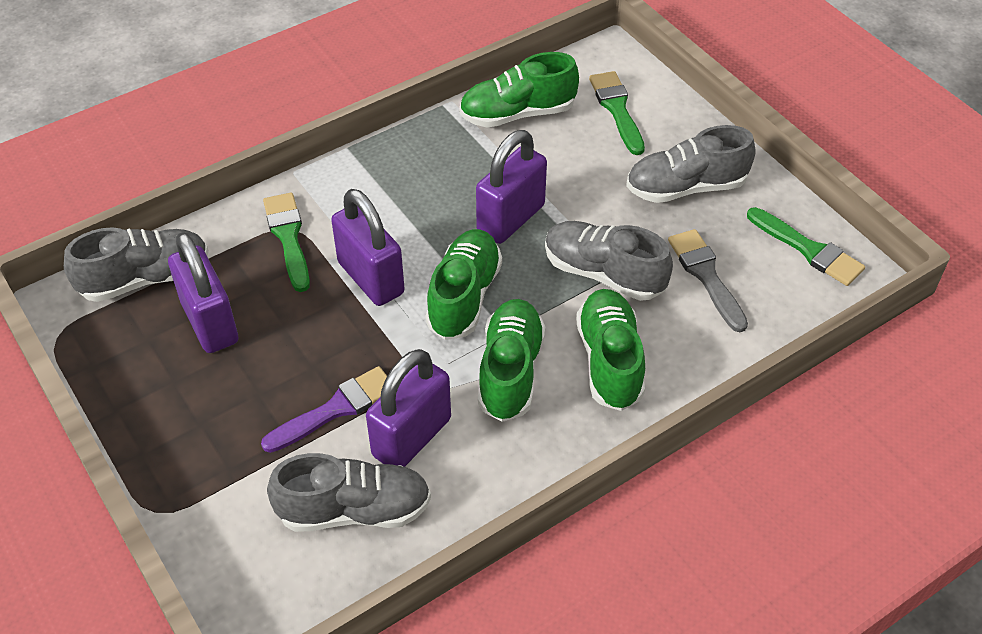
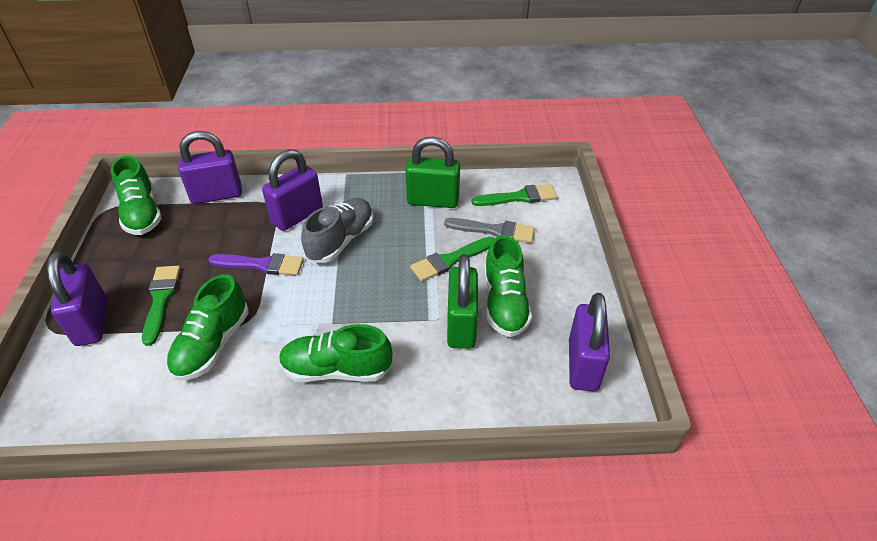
green padlock: 0 -> 2
grey shoe: 4 -> 1

